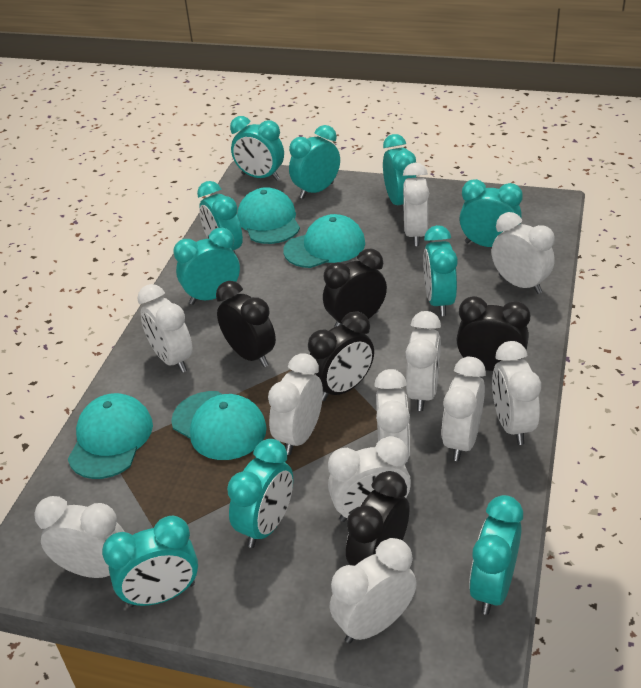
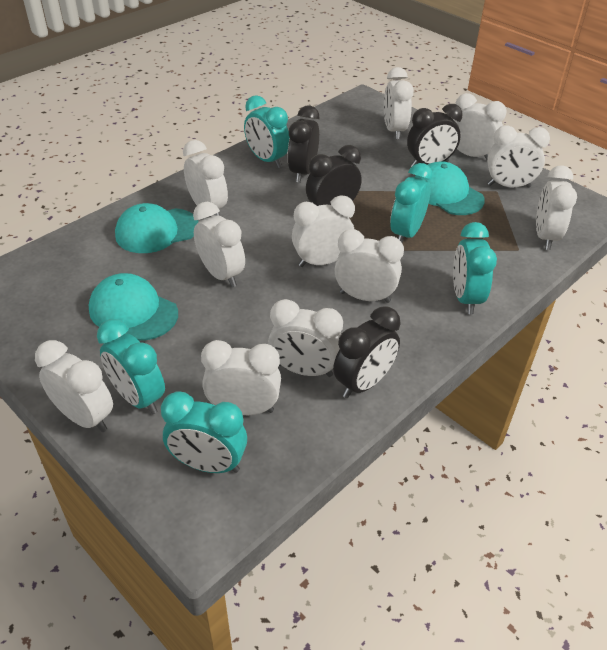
black clock: 5 -> 4
turquoise cap: 4 -> 3
turquoise clock: 10 -> 5

